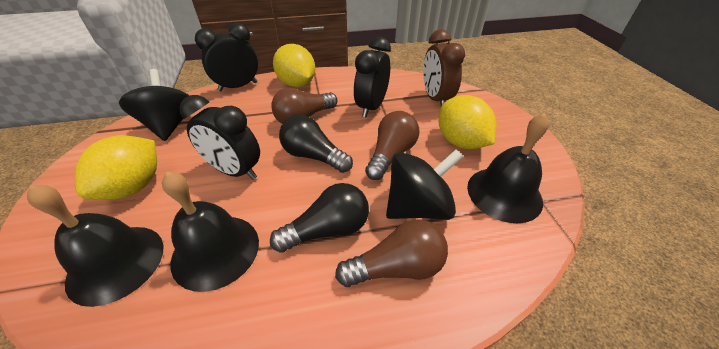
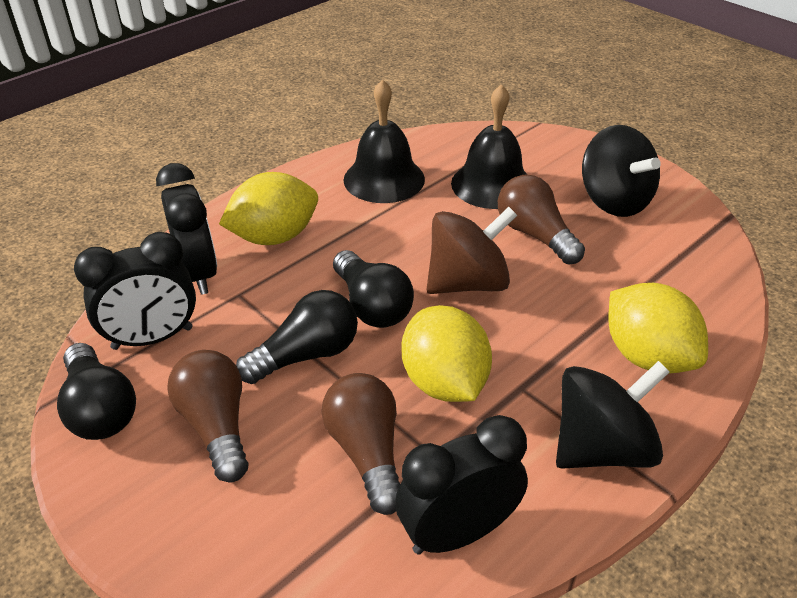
black bell: 3 -> 2
black light bulb: 2 -> 3
brown clock: 1 -> 0
brown spinning top: 0 -> 1

